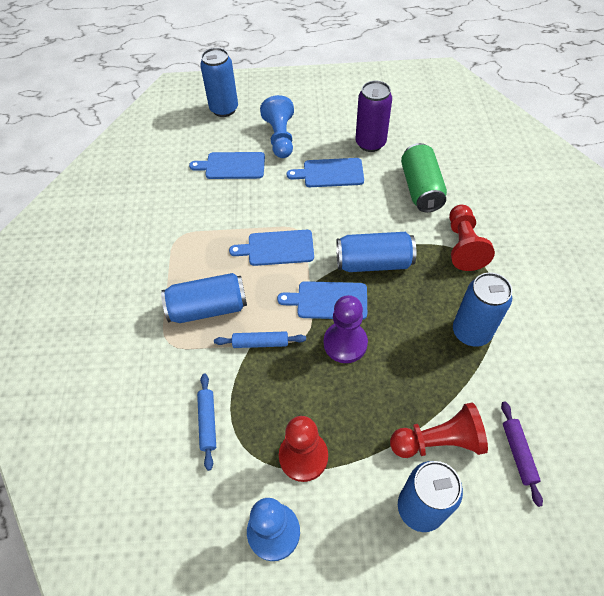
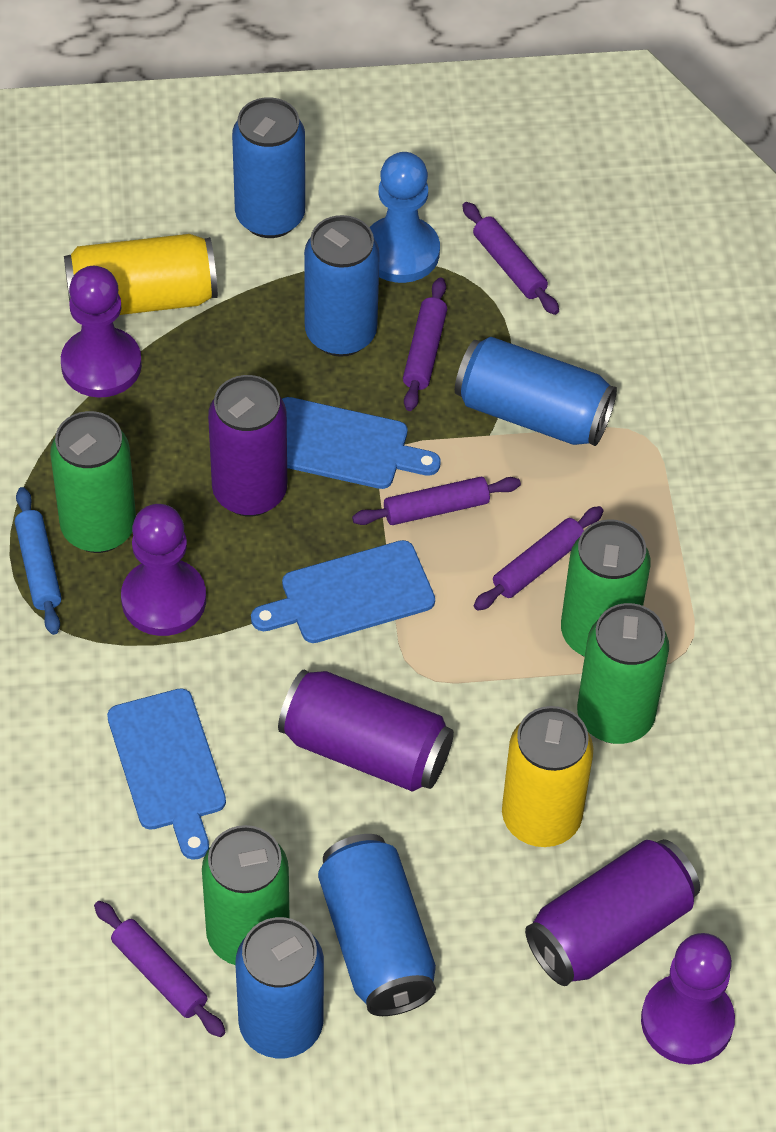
blue cutting board: 4 -> 3
blue pawn: 2 -> 1
blue rolling pin: 2 -> 1
green can: 1 -> 4
purple can: 1 -> 3
purple pawn: 1 -> 3
purple rolling pin: 1 -> 5
red pawn: 3 -> 0
yellow can: 0 -> 2

